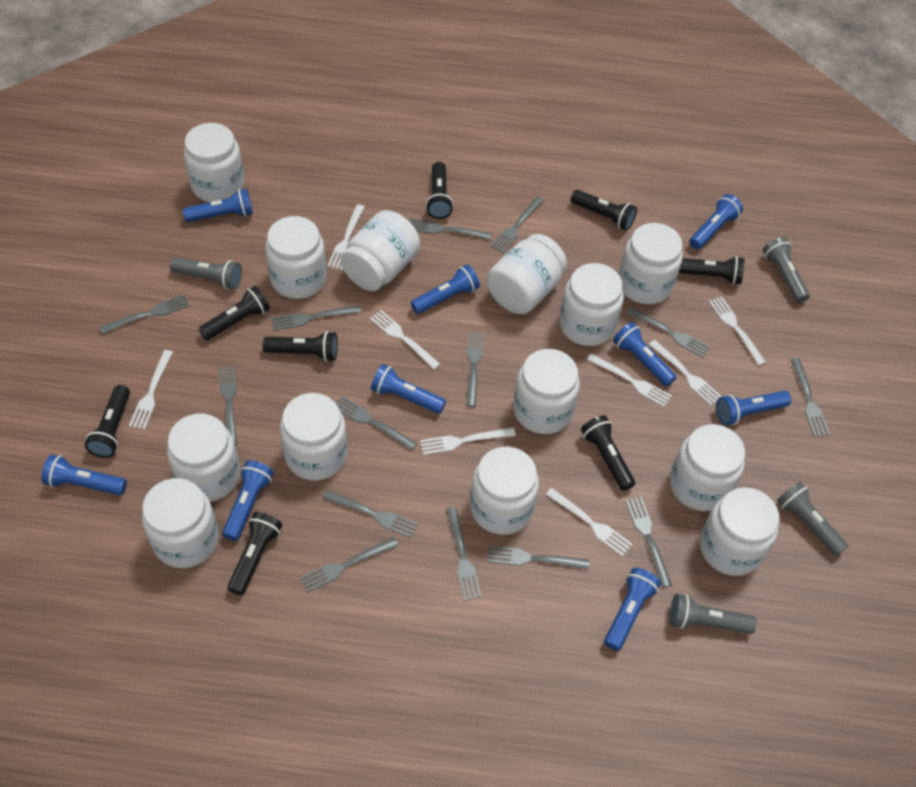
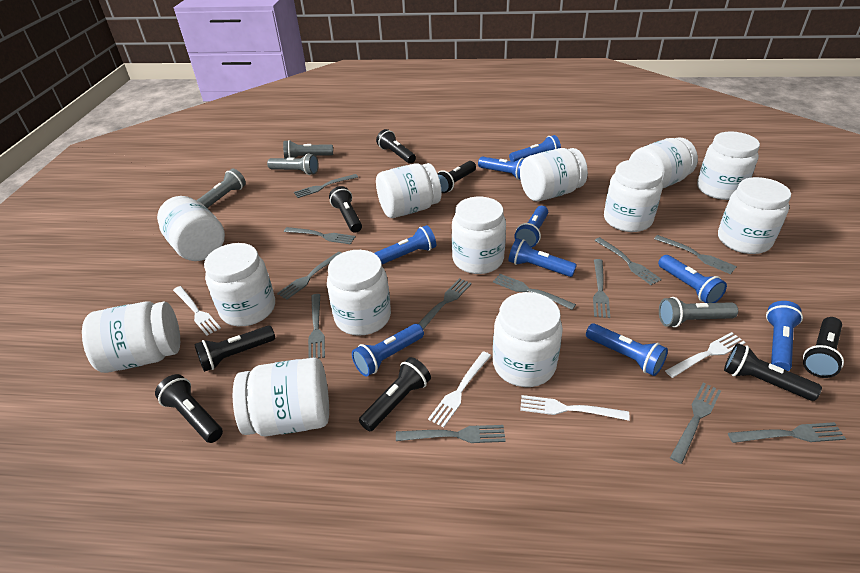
grey fork: 14 -> 12
white fork: 8 -> 4

